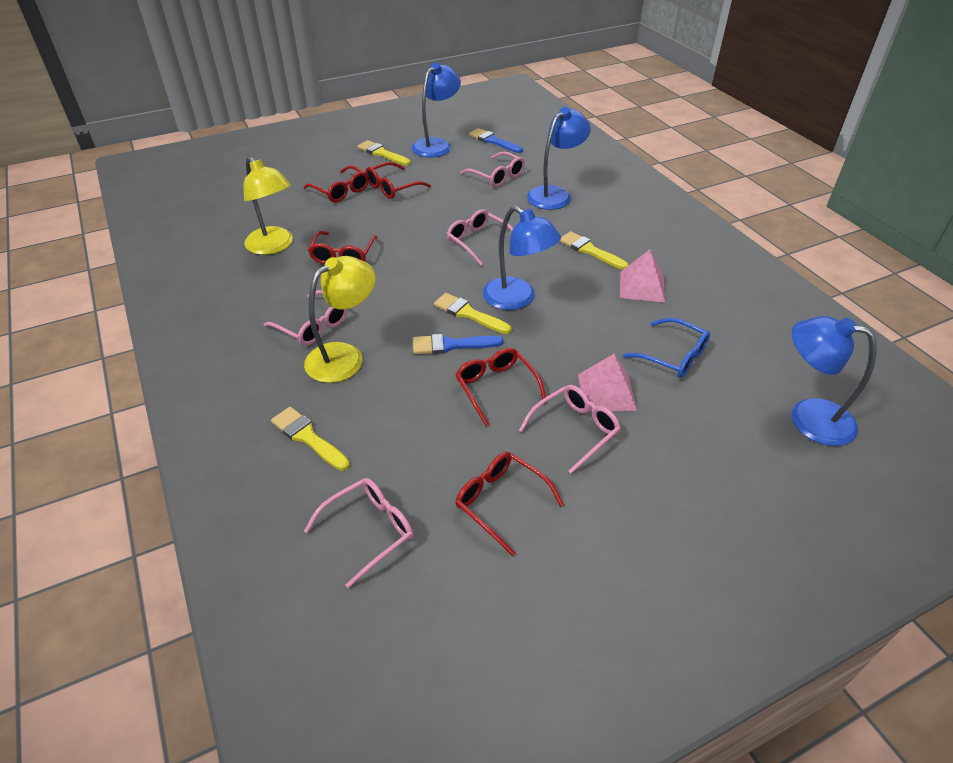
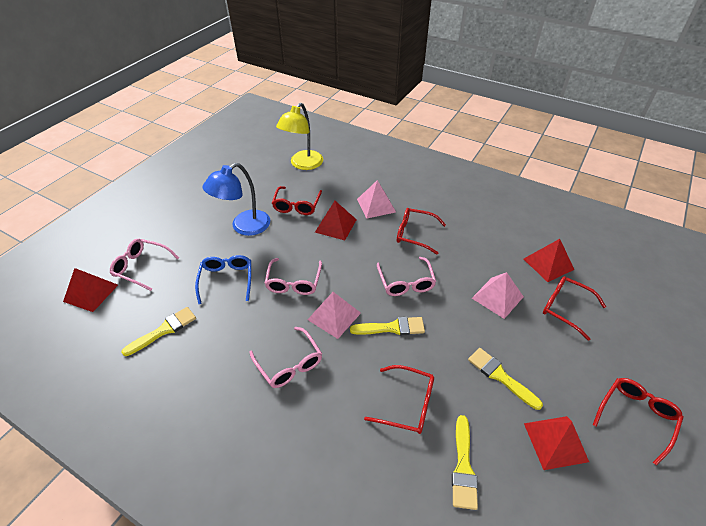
blue brush: 2 -> 0
blue lamp: 4 -> 1
pink glasses: 5 -> 4
pink pyramid: 2 -> 3
red pyramid: 0 -> 4
yellow lamp: 2 -> 1

